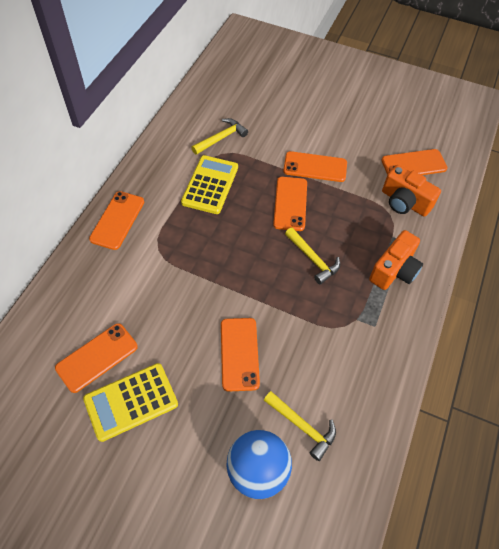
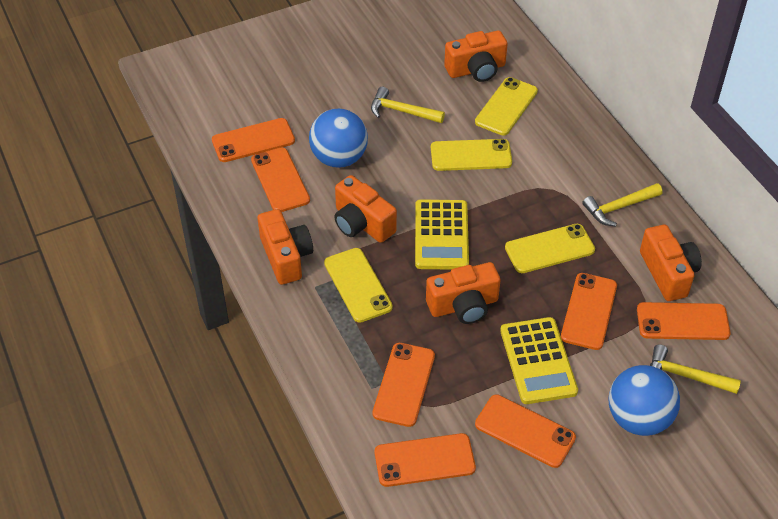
blue ball: 1 -> 2
orange camera: 2 -> 5
orange phone: 6 -> 7
yellow phone: 0 -> 4

